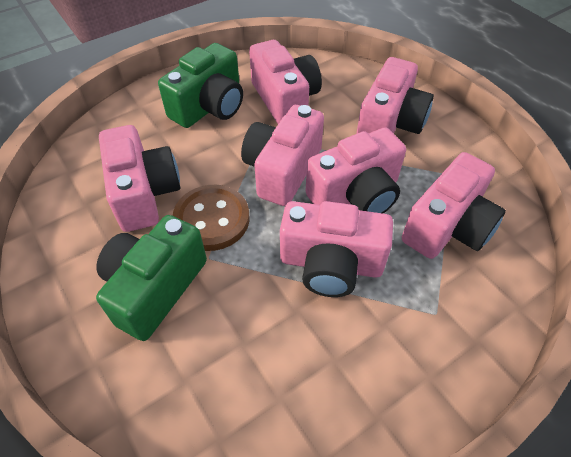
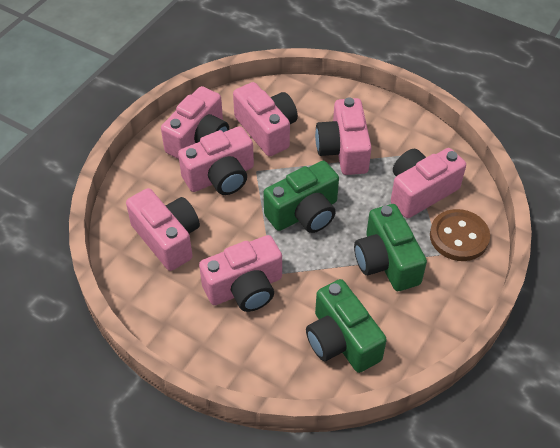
green camera: 2 -> 3

